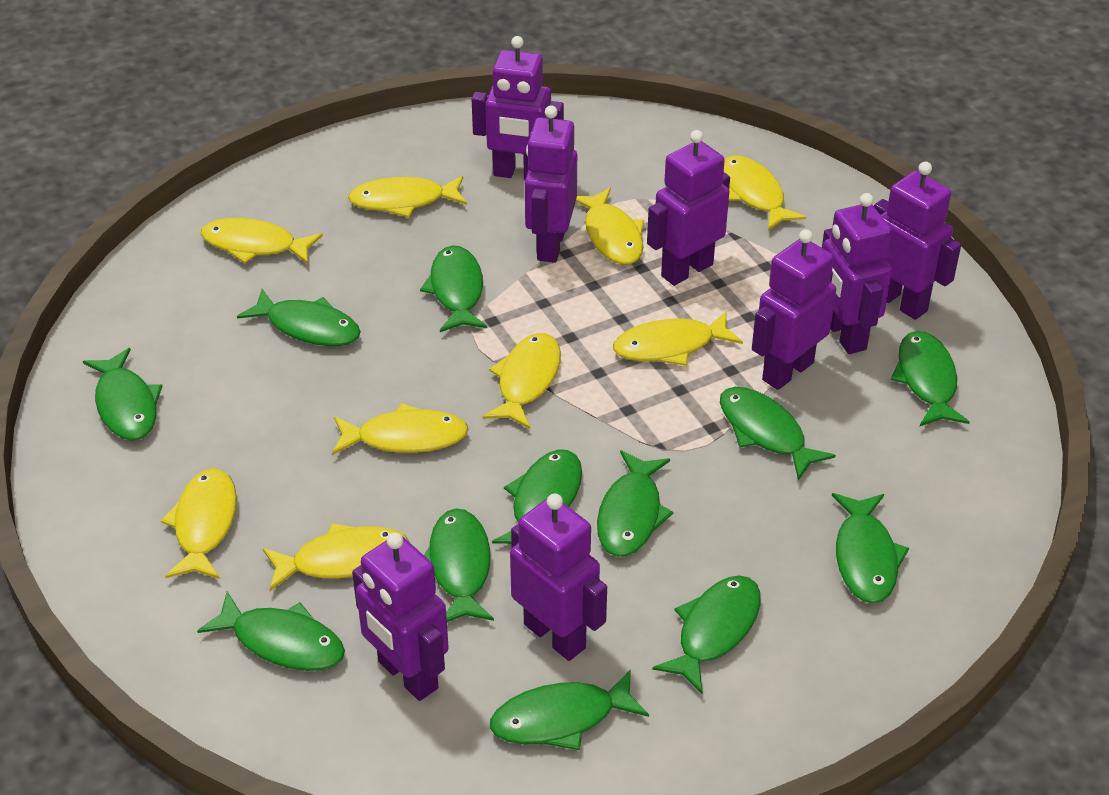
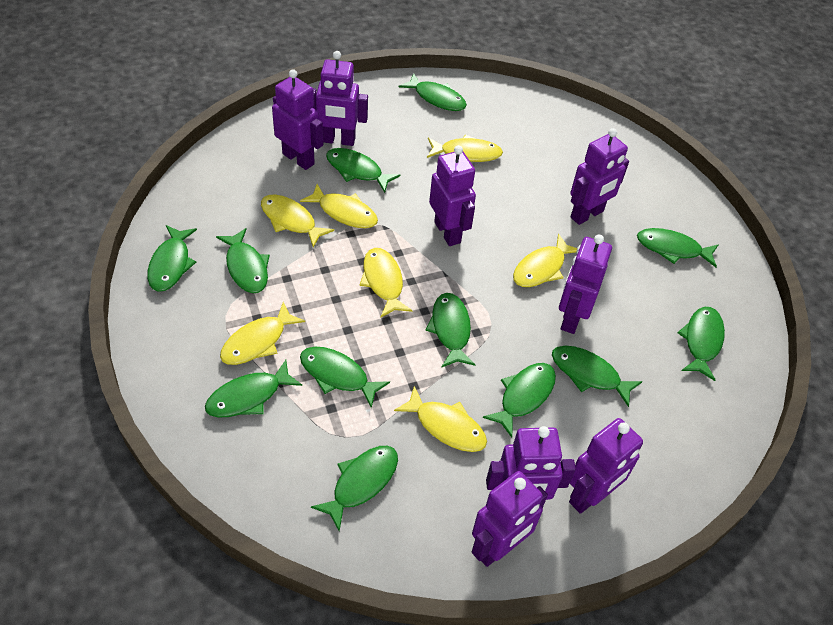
yellow fish: 9 -> 7

